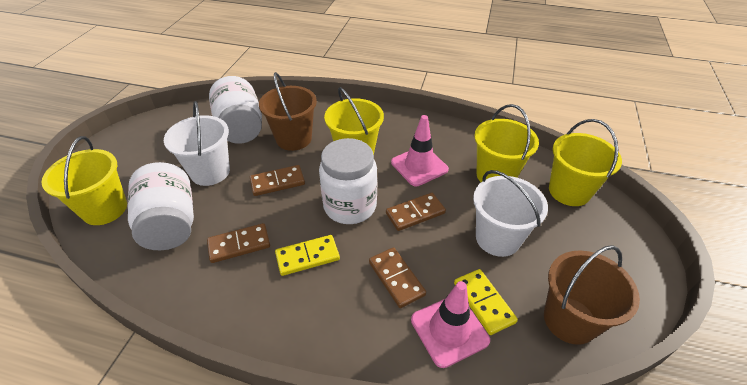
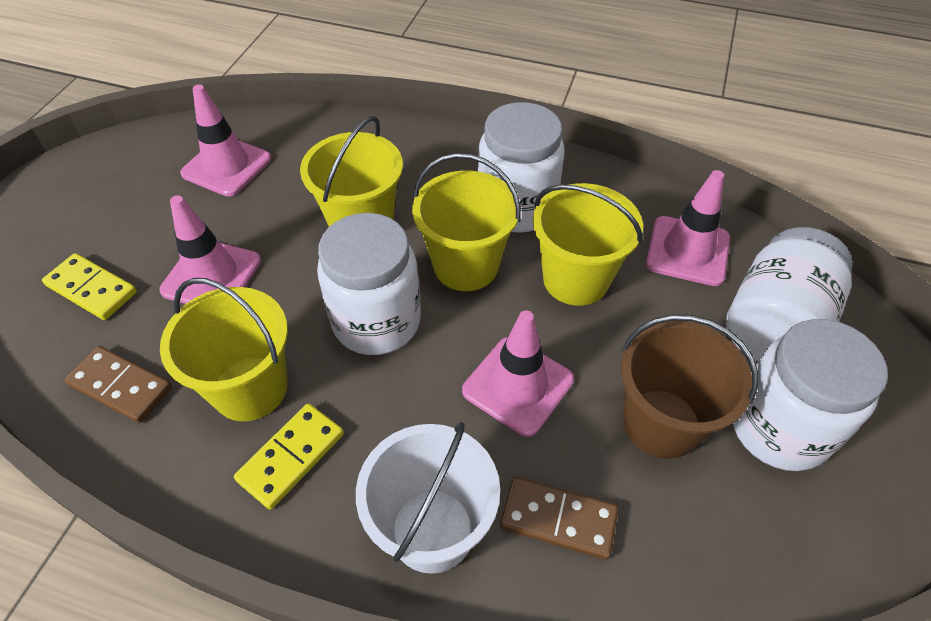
brown bucket: 2 -> 1
brown domino: 4 -> 2
pink traffic cone: 2 -> 4
white bucket: 2 -> 1
white jar: 3 -> 4

